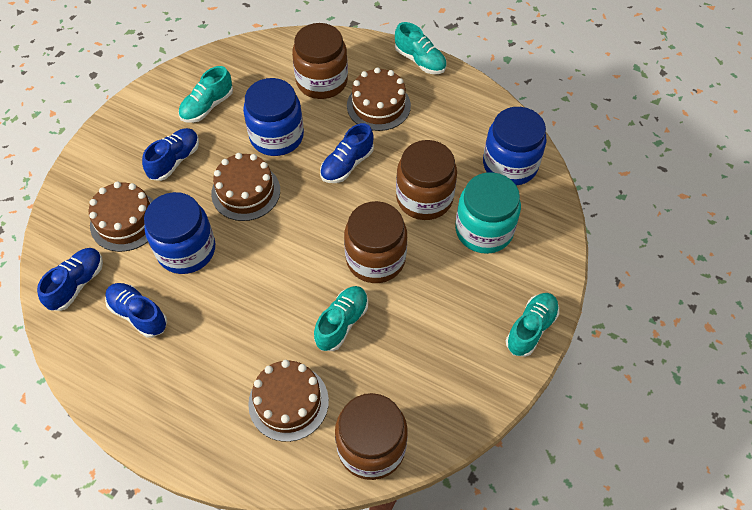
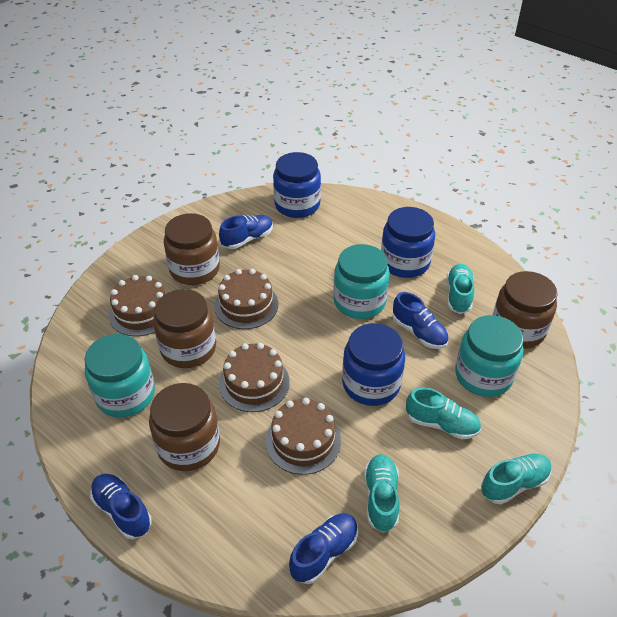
turquoise jar: 1 -> 3

